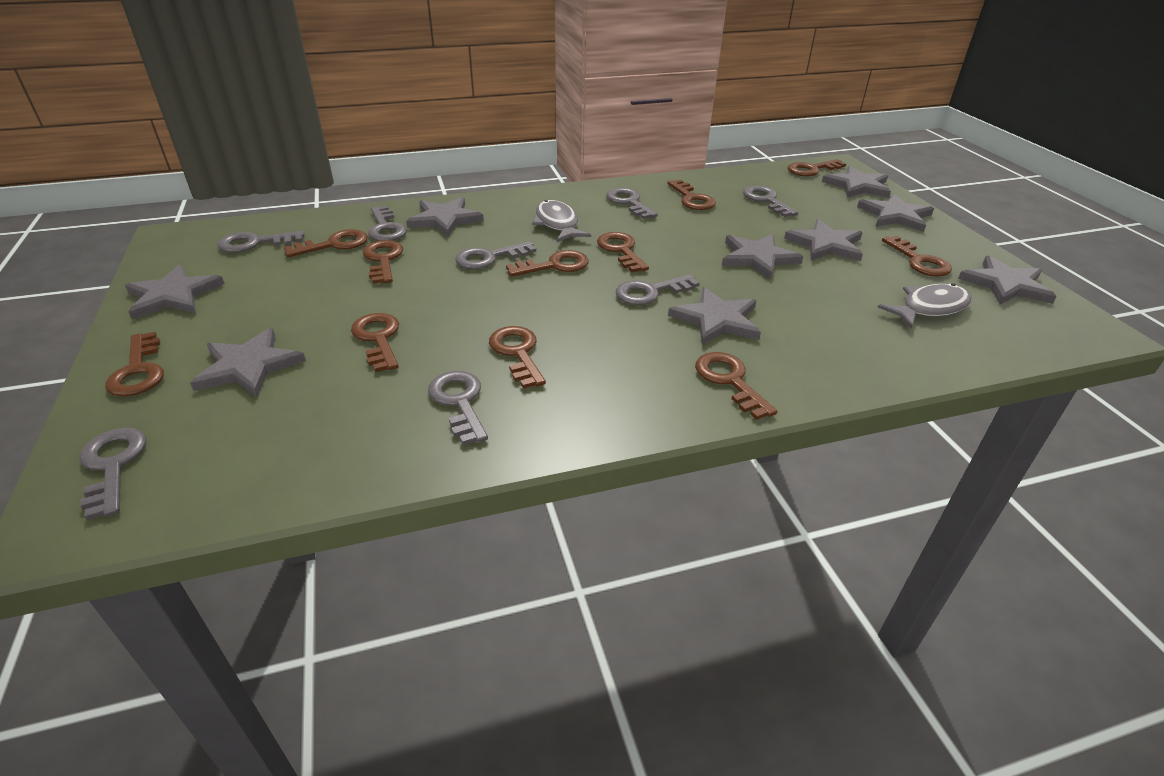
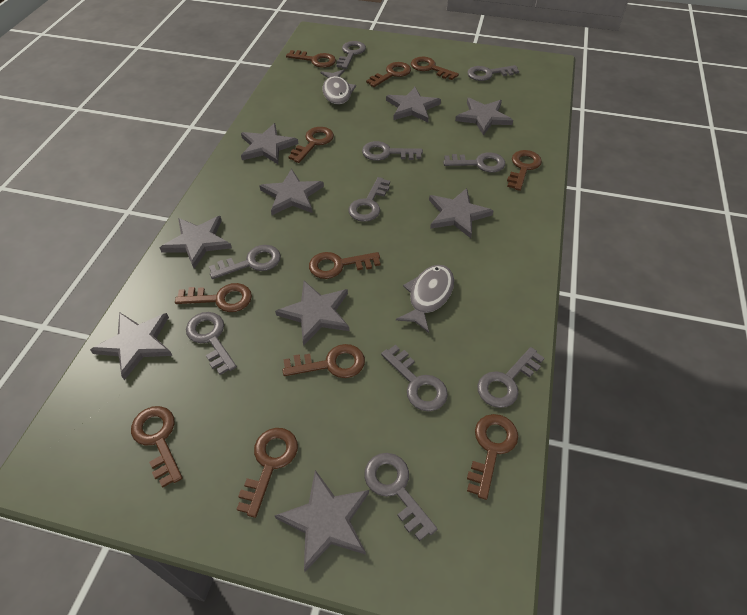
grey key: 8 -> 10

